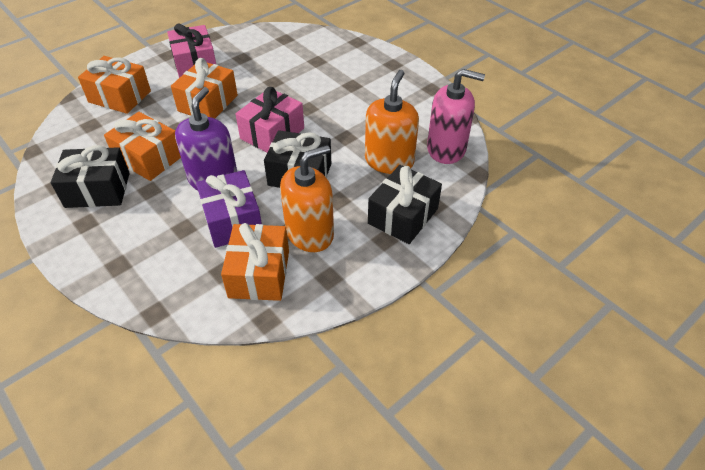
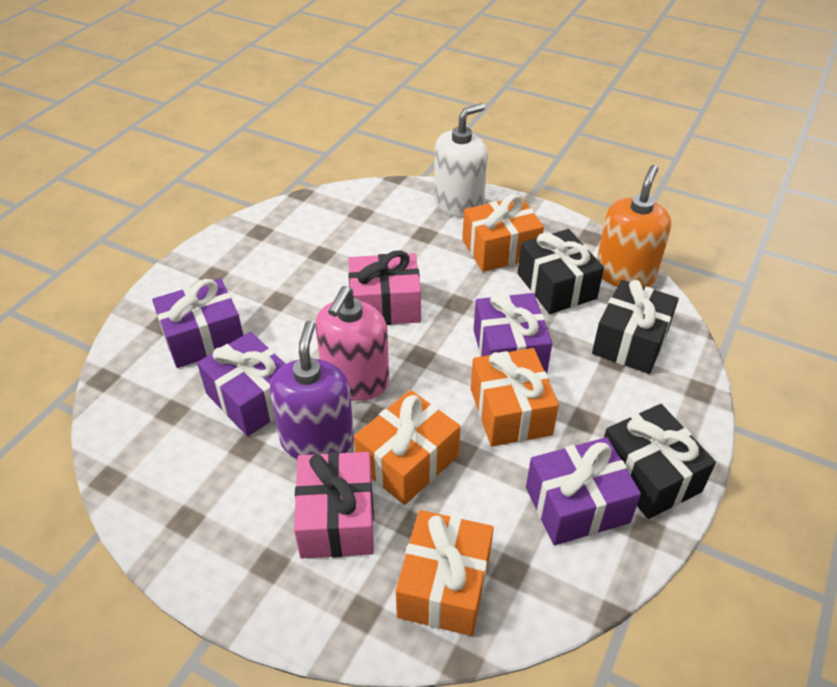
orange soap dispenser: 2 -> 1
purple gift: 1 -> 4
white soap dispenser: 0 -> 1

